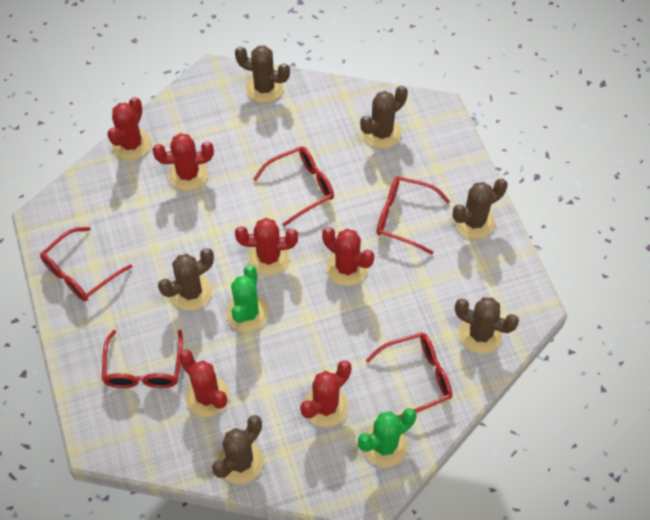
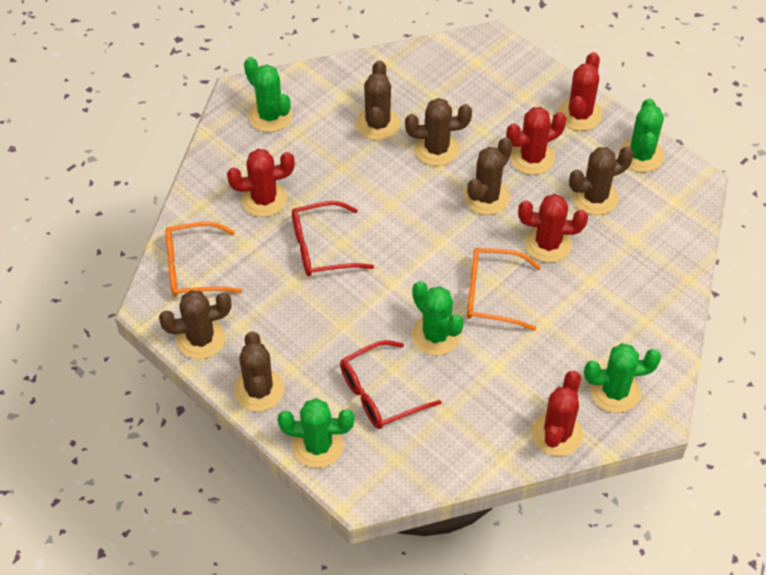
green cactus: 2 -> 5
orange glasses: 0 -> 2
red cactus: 6 -> 5
red glasses: 5 -> 2

